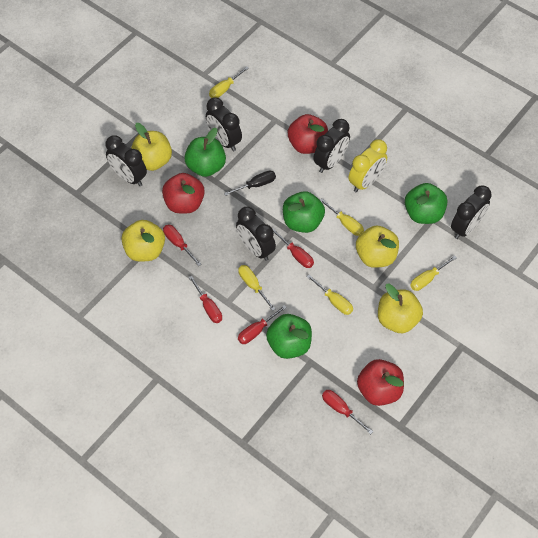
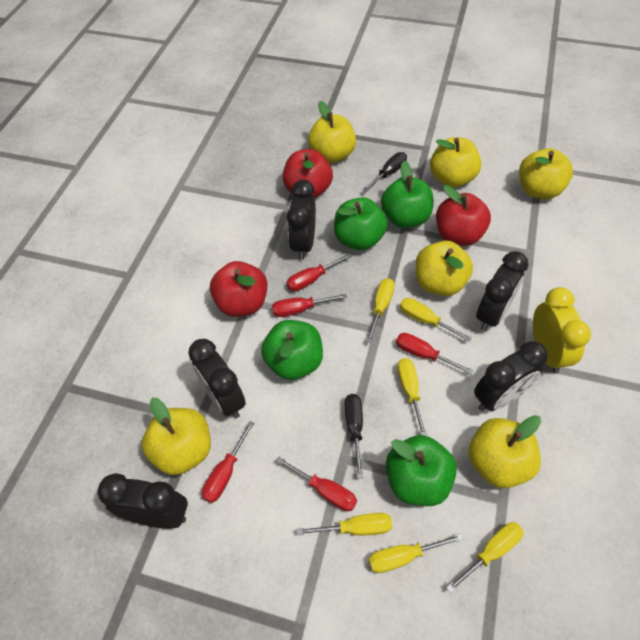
black screwdriver: 1 -> 2
yellow apple: 4 -> 6
yellow screwdriver: 5 -> 6

